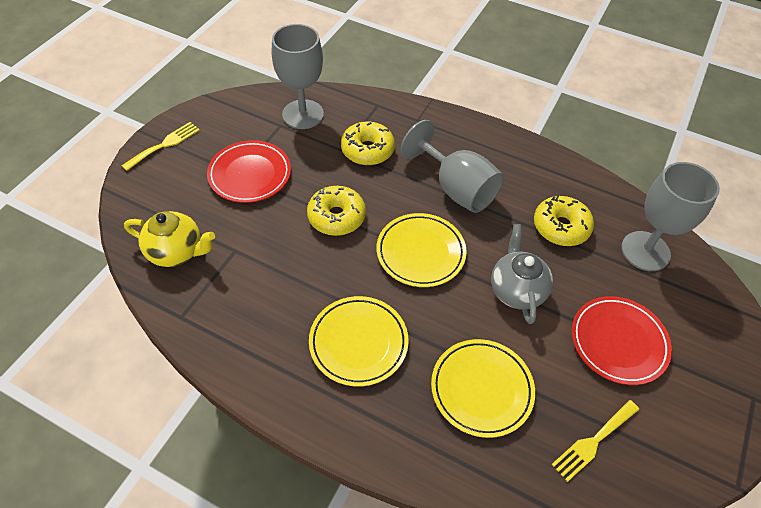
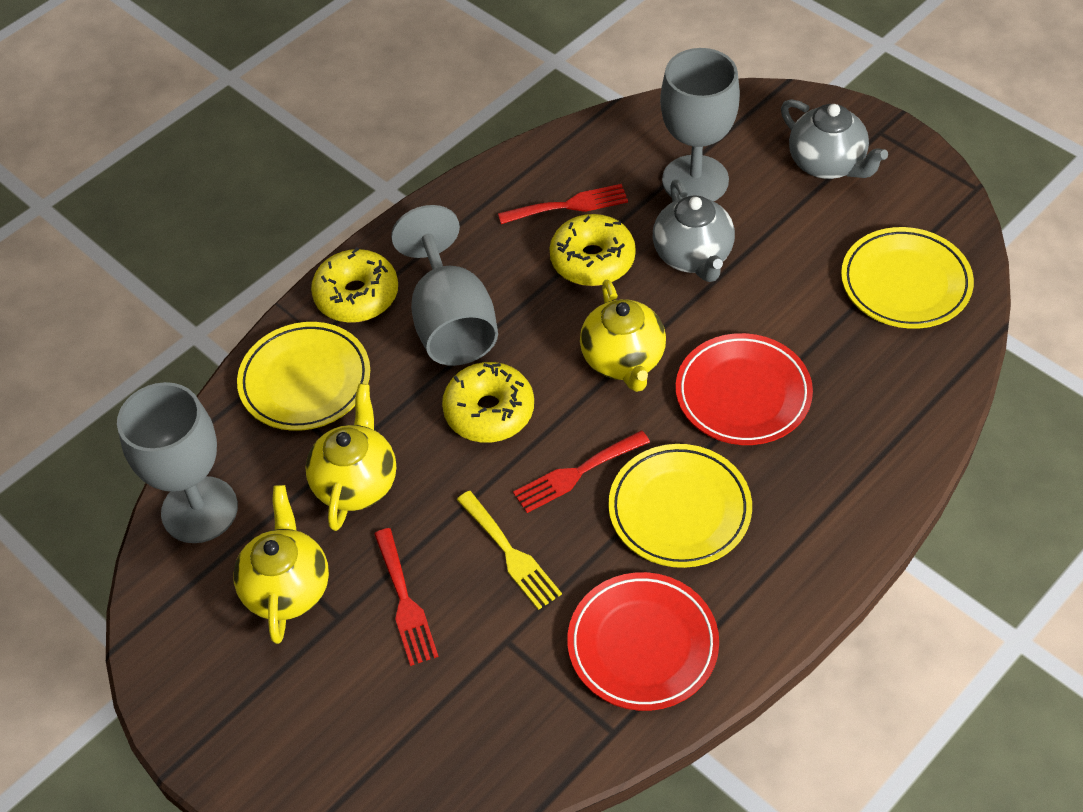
grey teapot: 1 -> 2
red fork: 0 -> 3
yellow fork: 2 -> 1
yellow teapot: 1 -> 3

